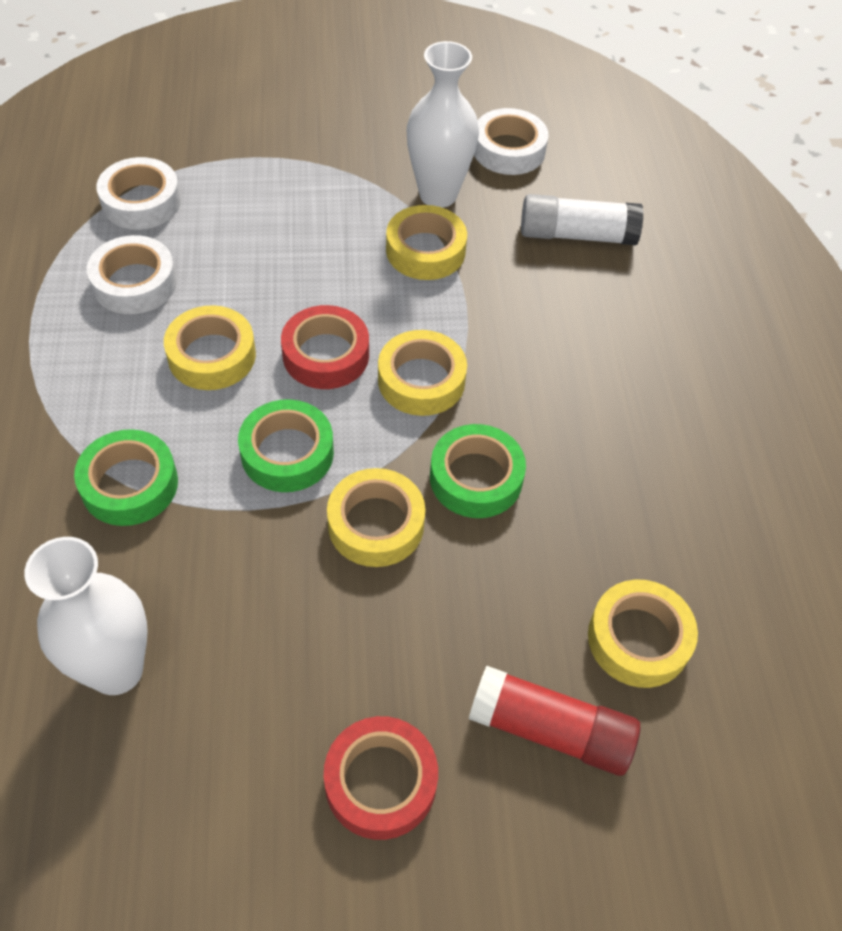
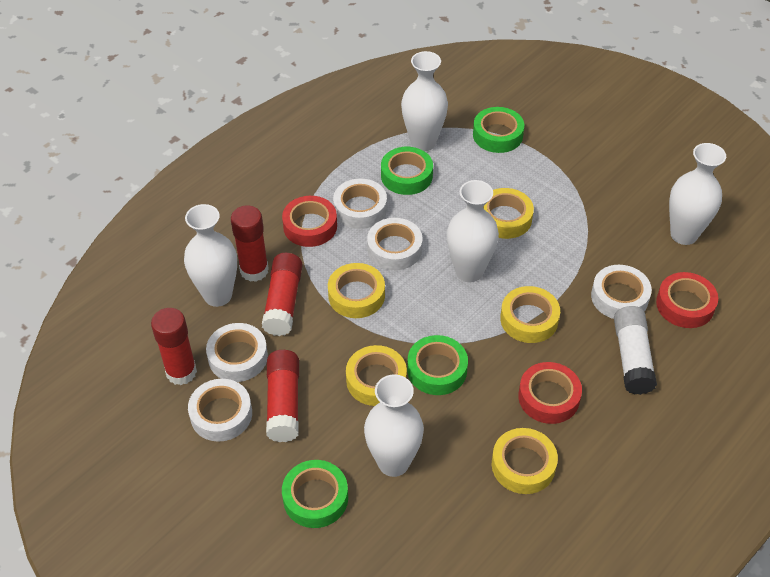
green tape: 3 -> 4
red glue stick: 1 -> 4
red tape: 2 -> 3
white tape: 3 -> 5
white vase: 2 -> 5

